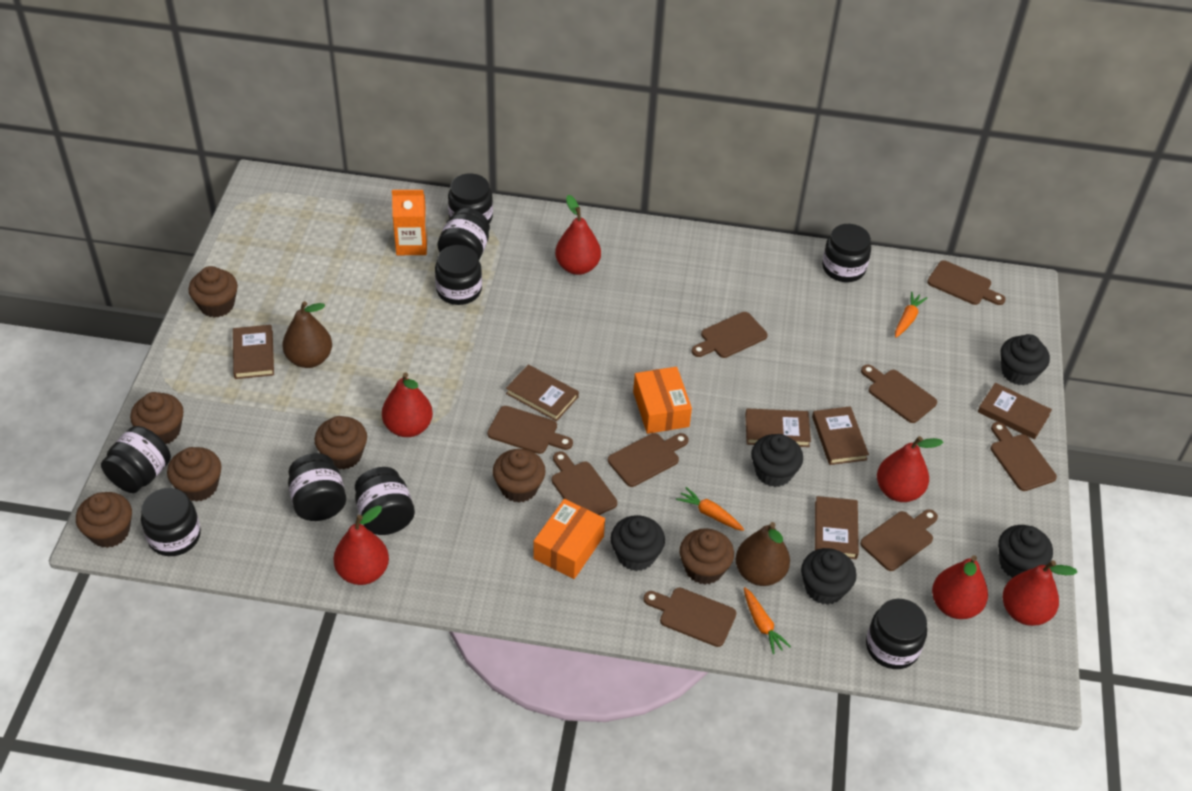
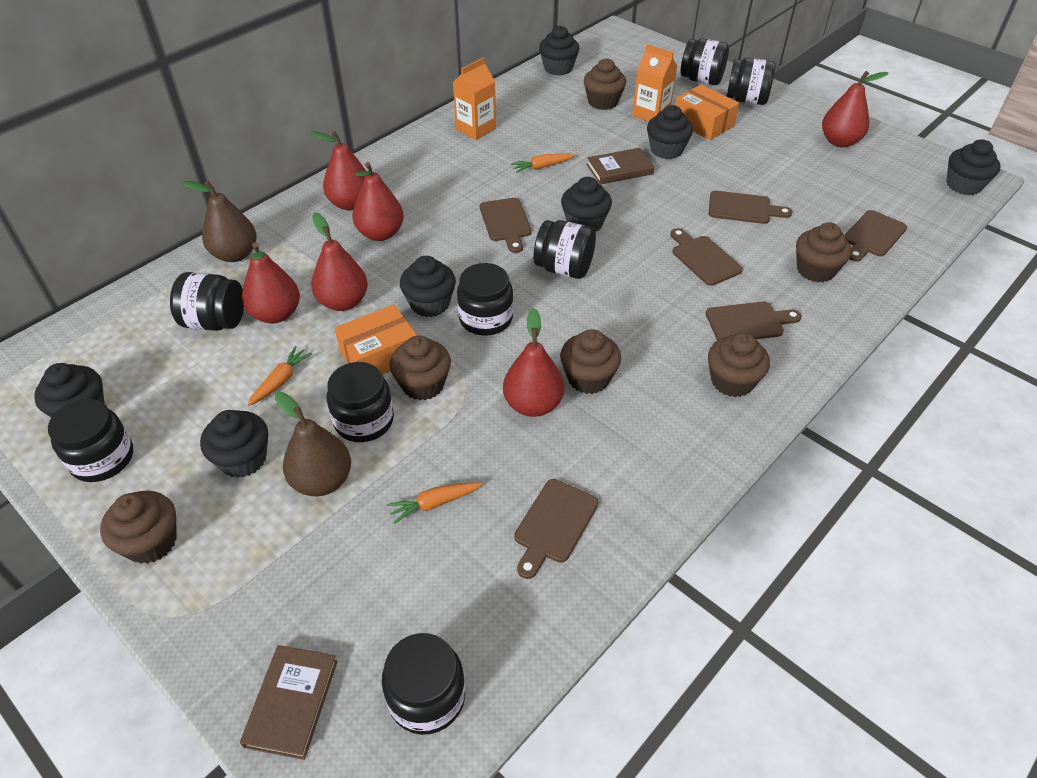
black cupcake: 5 -> 7
black jar: 9 -> 8
brown book: 6 -> 2
brown cupcake: 7 -> 6
brown cutting board: 9 -> 6
orange carton: 1 -> 2

